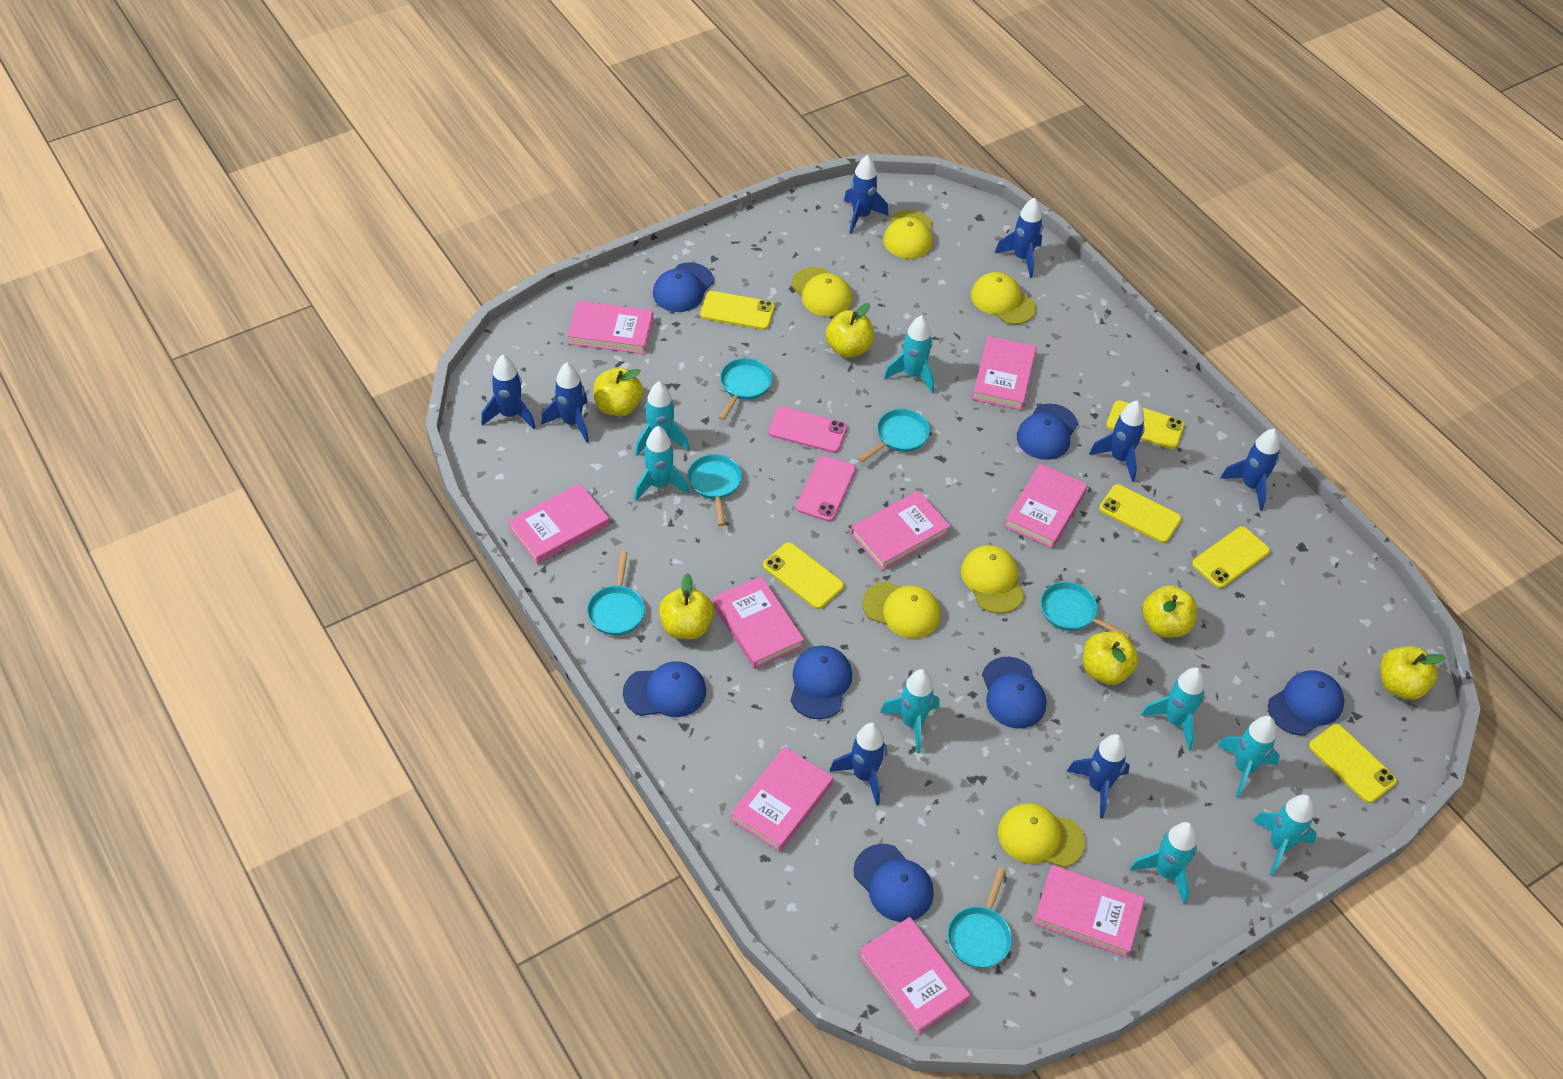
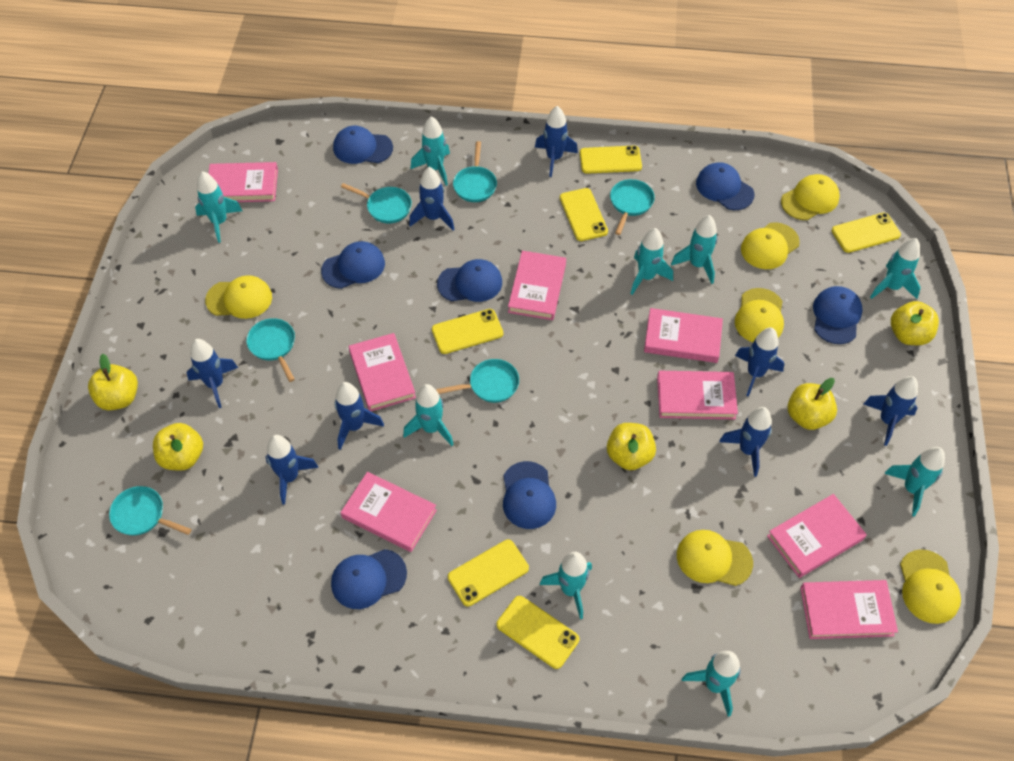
pink book: 9 -> 8
pink phone: 2 -> 0
turquoise rocket: 8 -> 9
yellow apple: 6 -> 5

